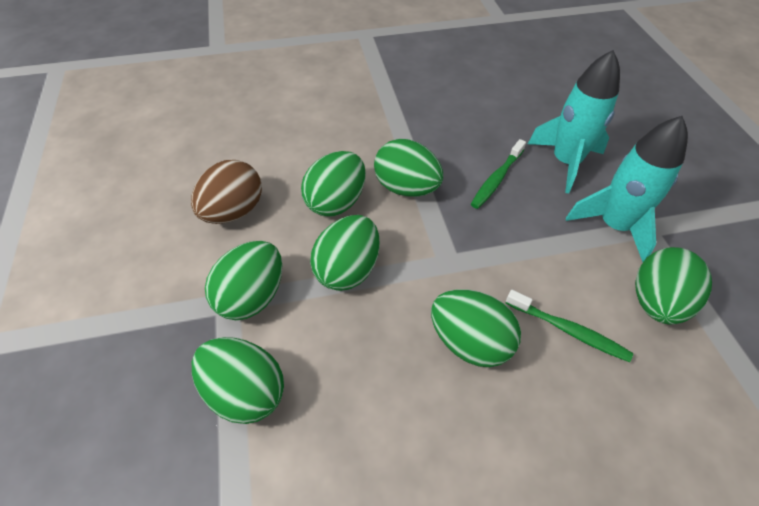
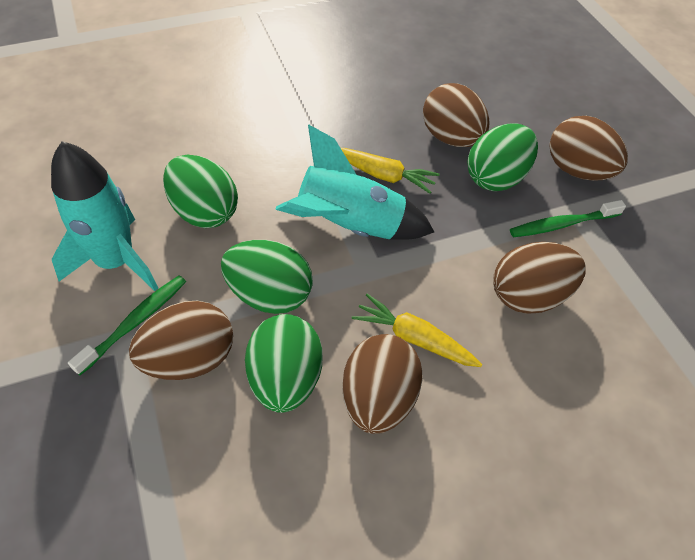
brown egg: 1 -> 5
green egg: 7 -> 4
yellow carrot: 0 -> 2

